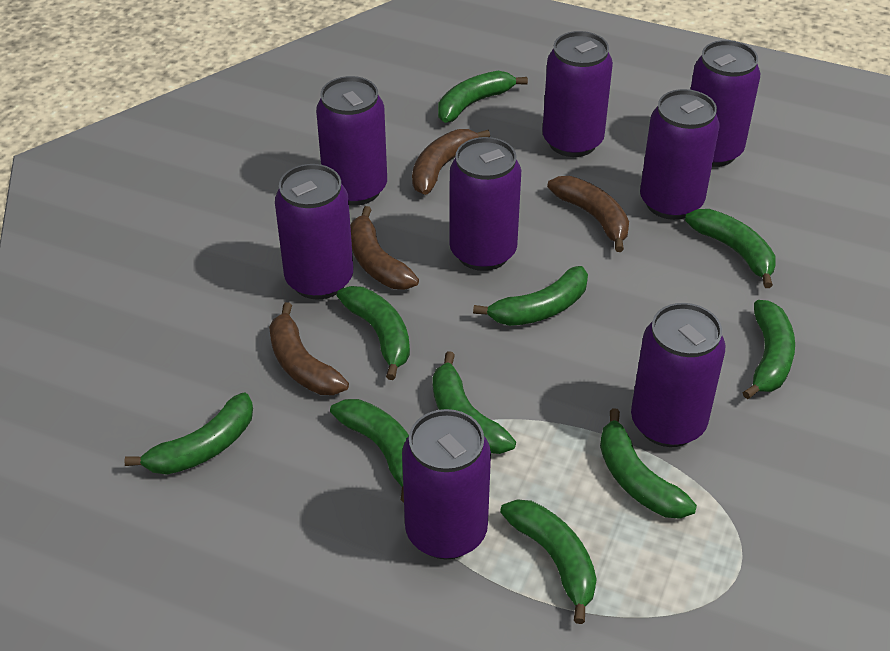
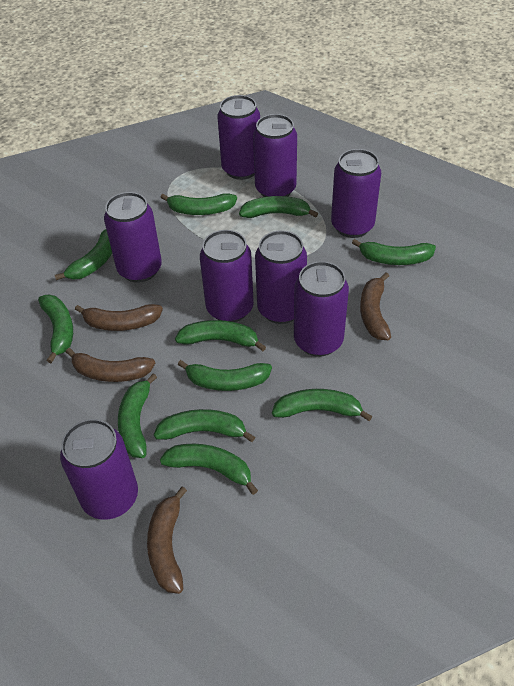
green banana: 10 -> 11

